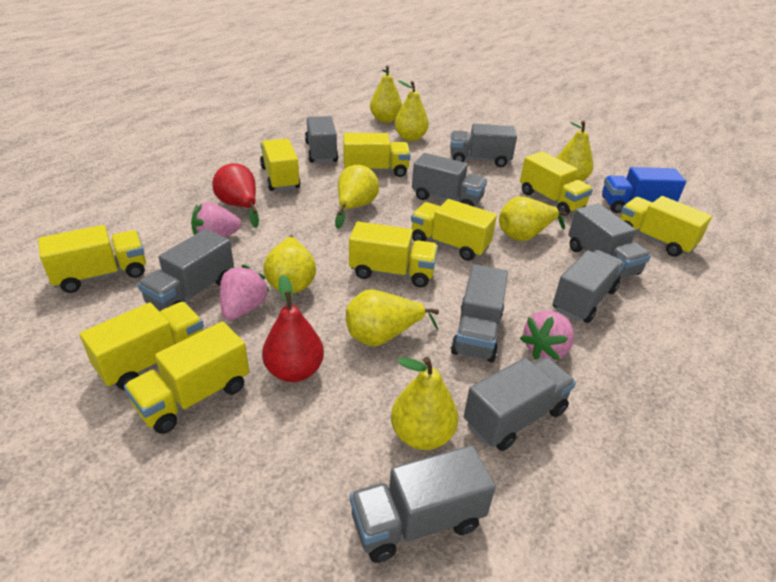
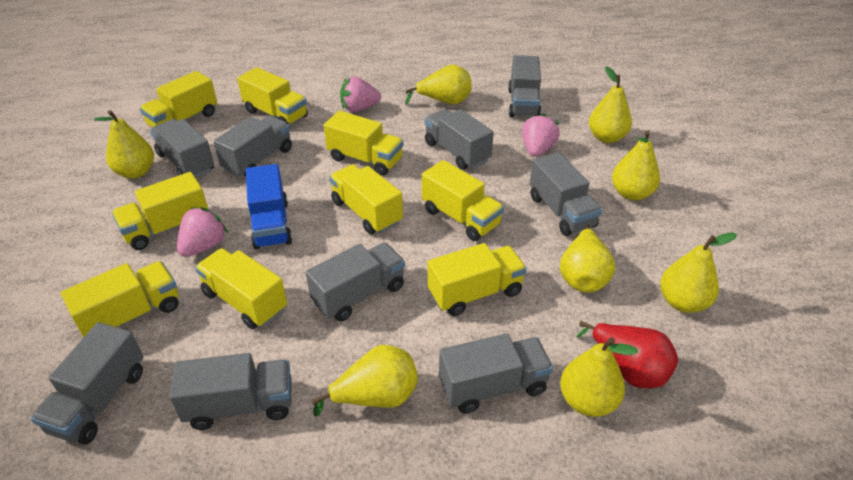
red pear: 2 -> 1

